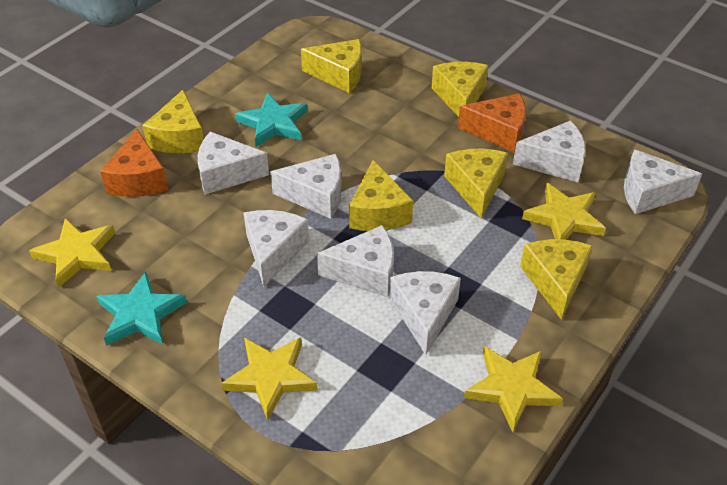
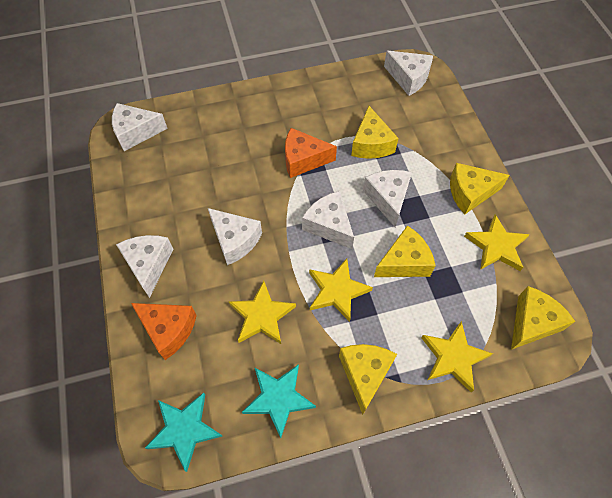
white cheese: 7 -> 6
yellow cheese: 6 -> 5

